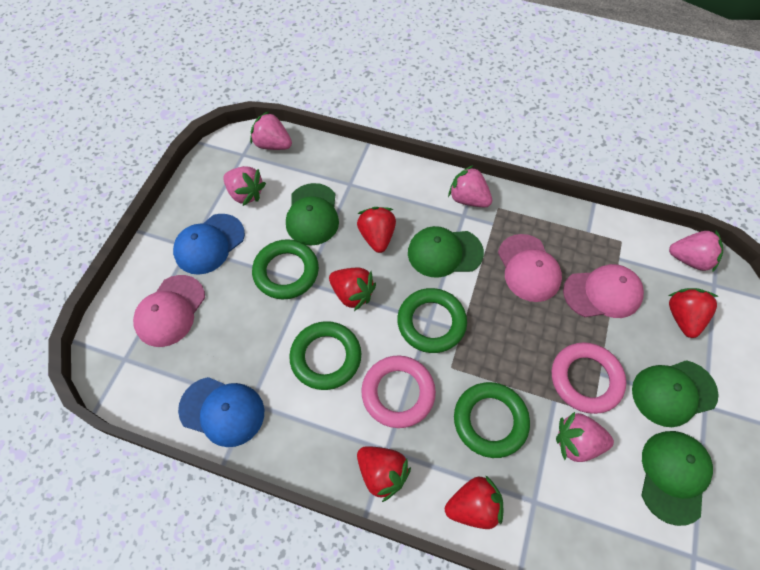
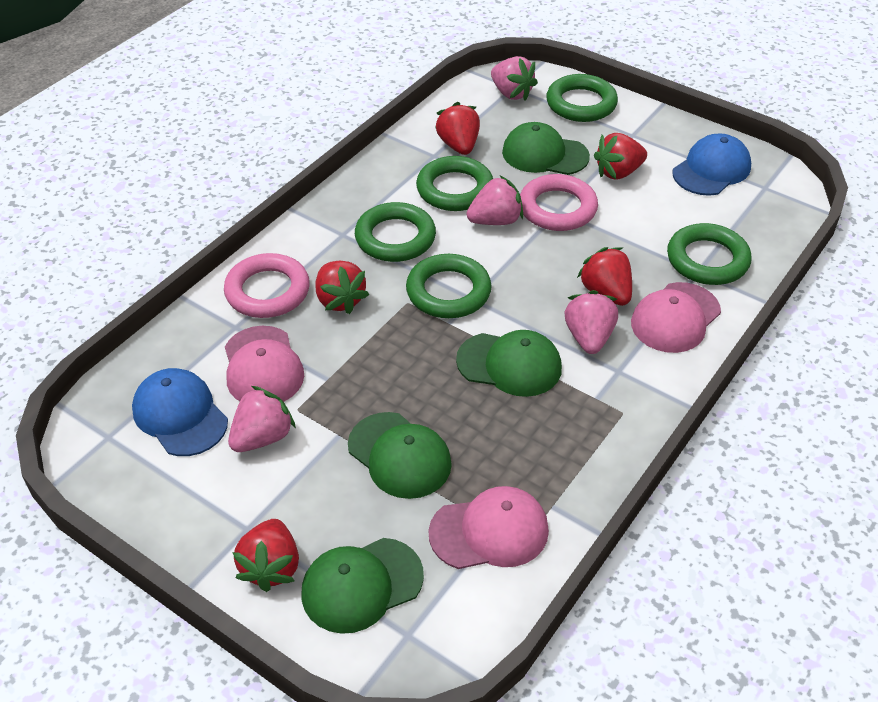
green ring: 4 -> 5
pink strawberry: 5 -> 4

